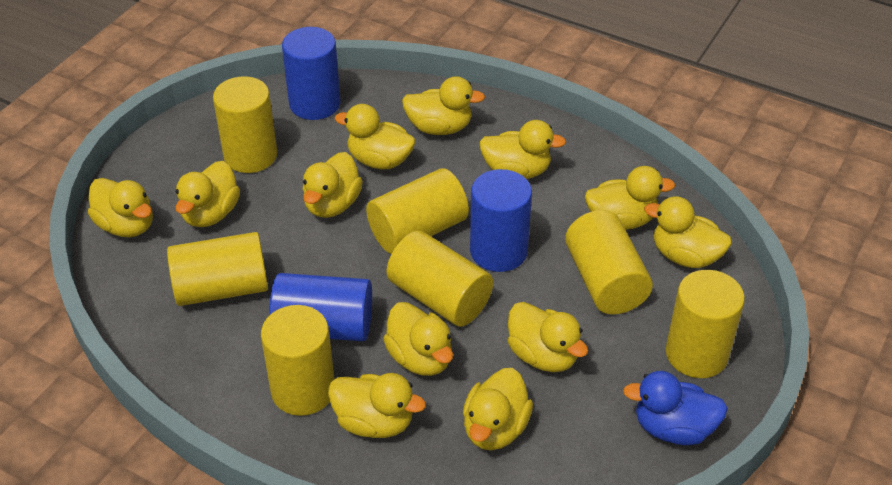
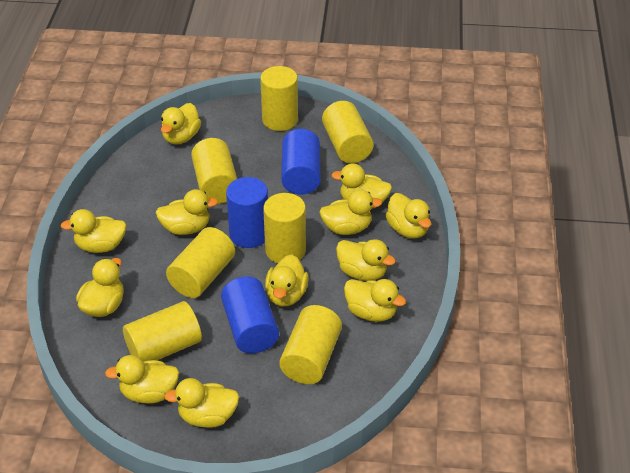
blue duck: 1 -> 0

